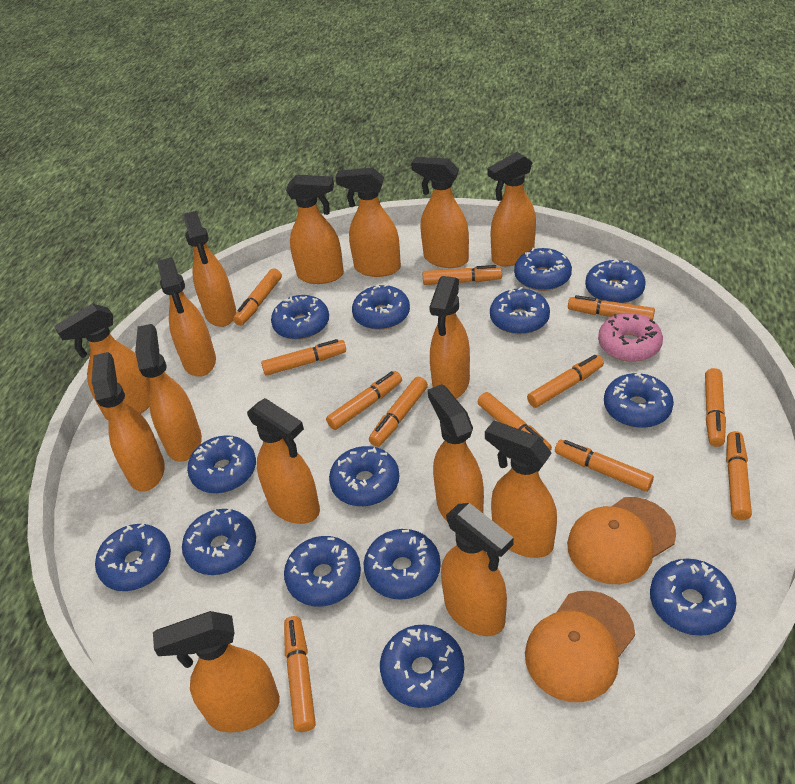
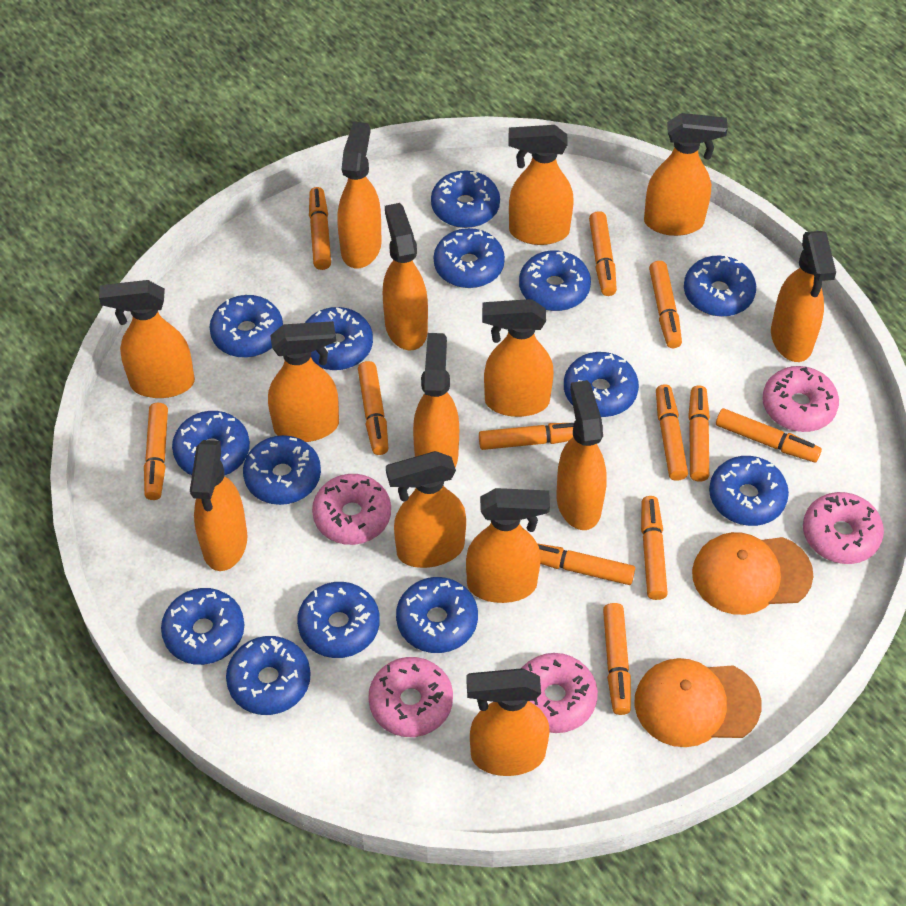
orange spray bottle: 15 -> 14
pink donut: 1 -> 5

